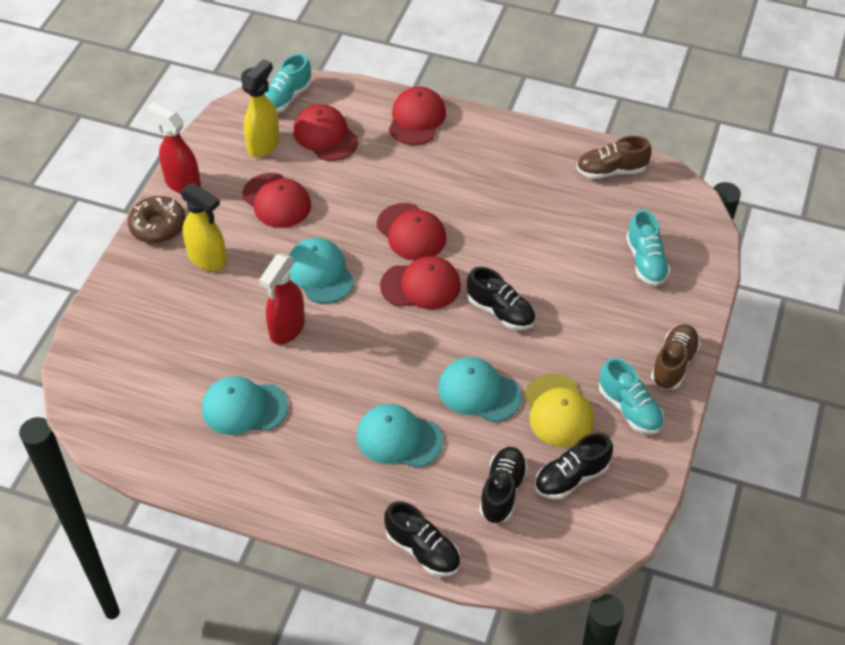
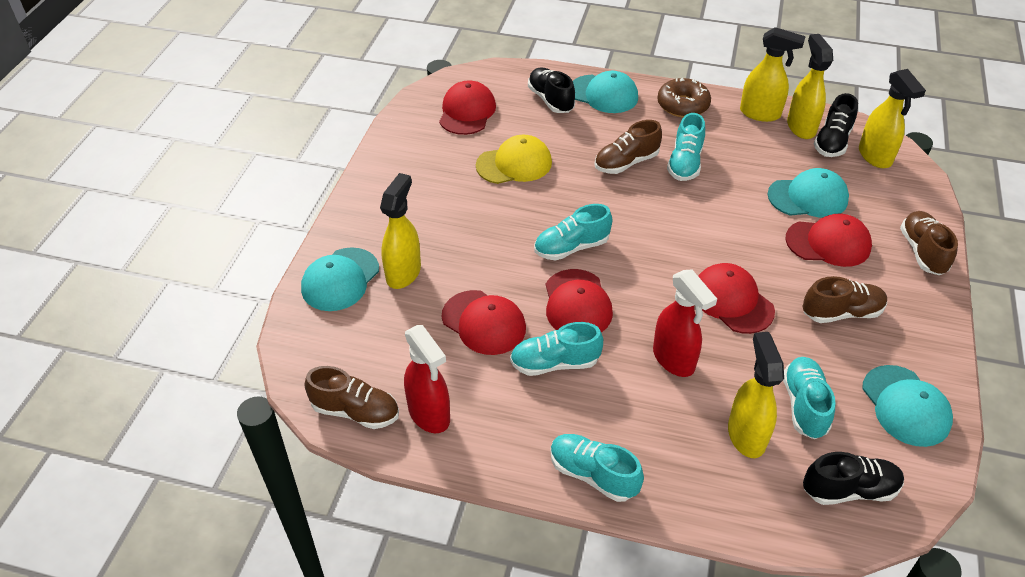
black shoe: 4 -> 3
brown shoe: 2 -> 4
turquoise shoe: 3 -> 5
yellow spray bottle: 2 -> 5

